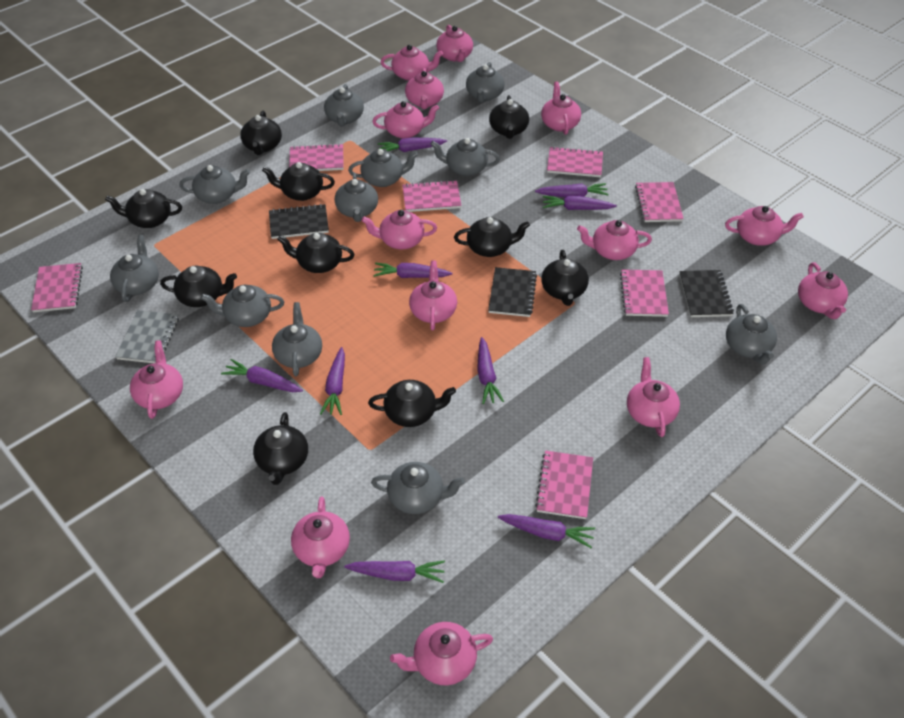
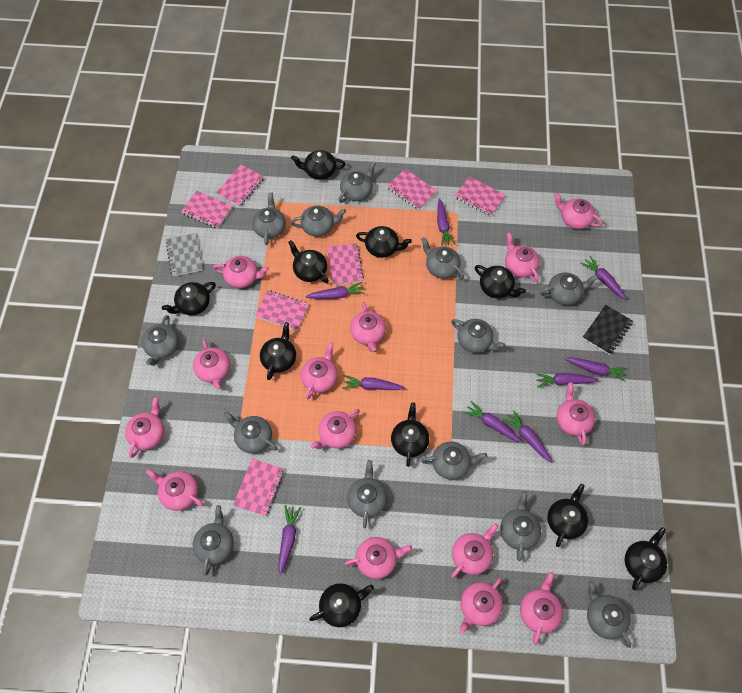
black notebook: 3 -> 1
grey teapot: 11 -> 13

